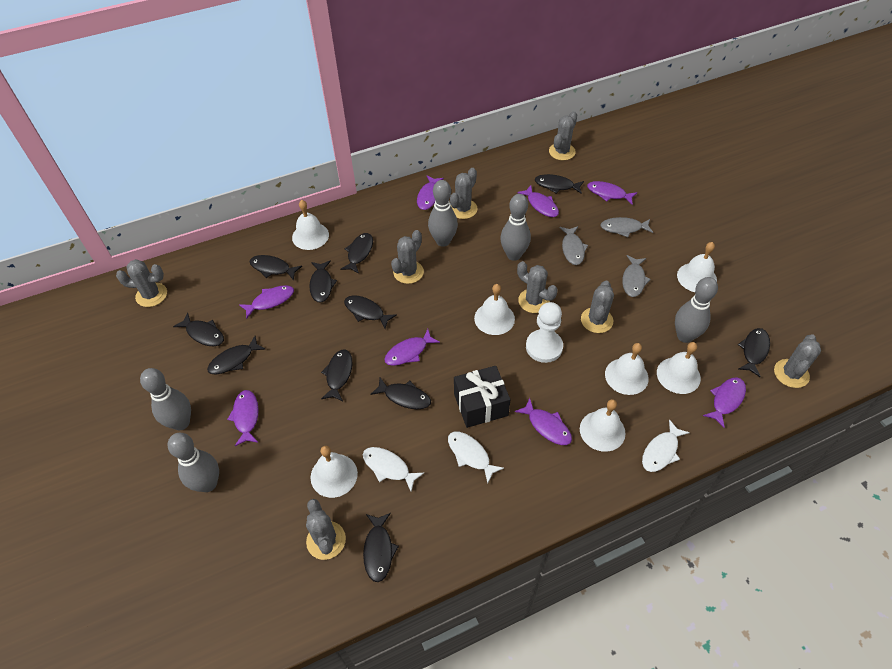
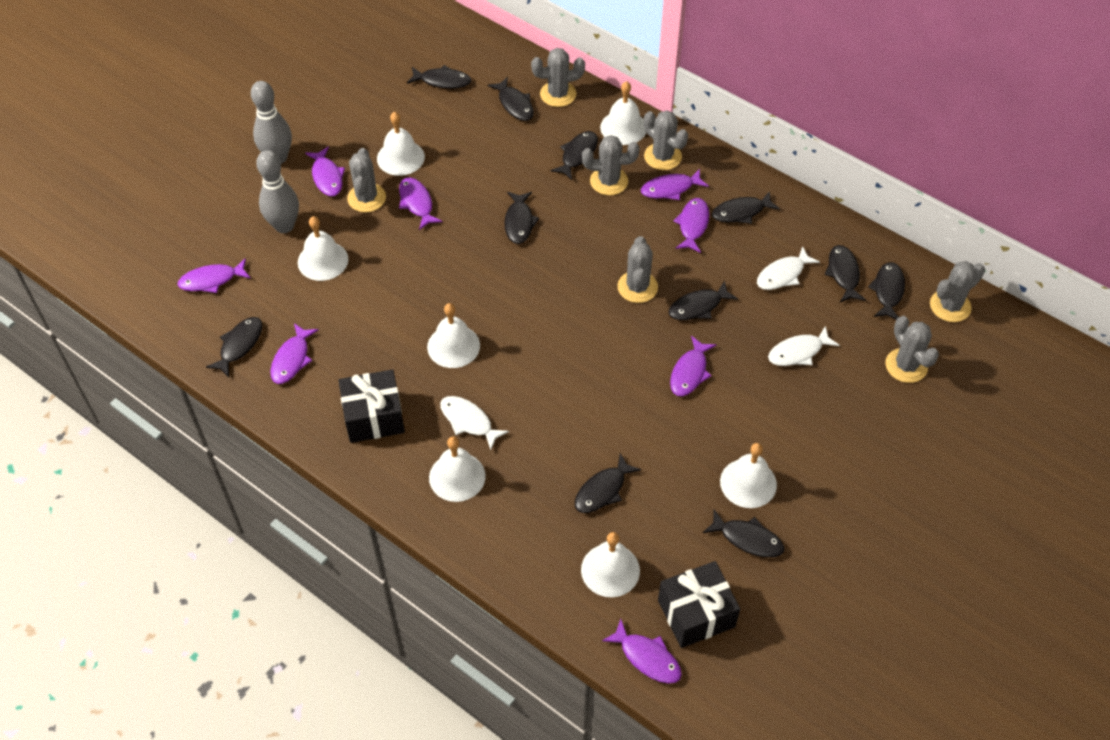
black gift: 1 -> 2
grey bowling pin: 5 -> 2
grey cactus: 8 -> 7
grey fish: 3 -> 0
white pawn: 1 -> 0

